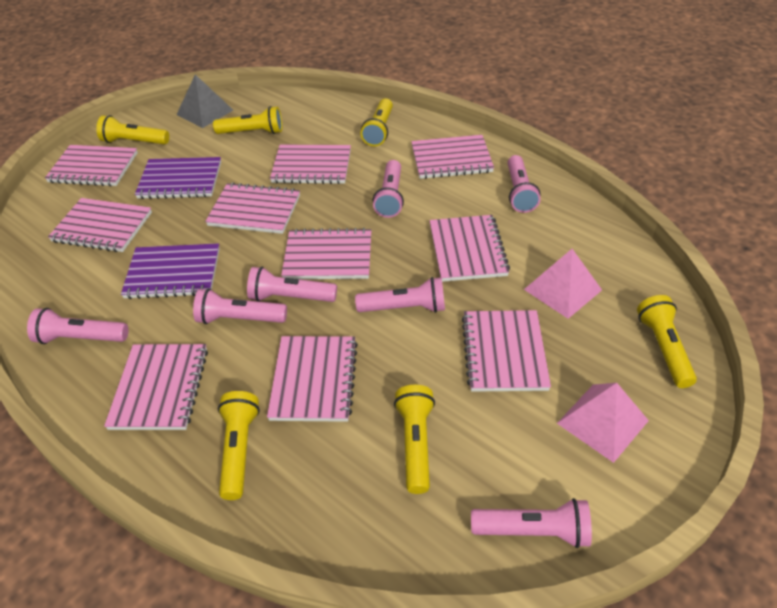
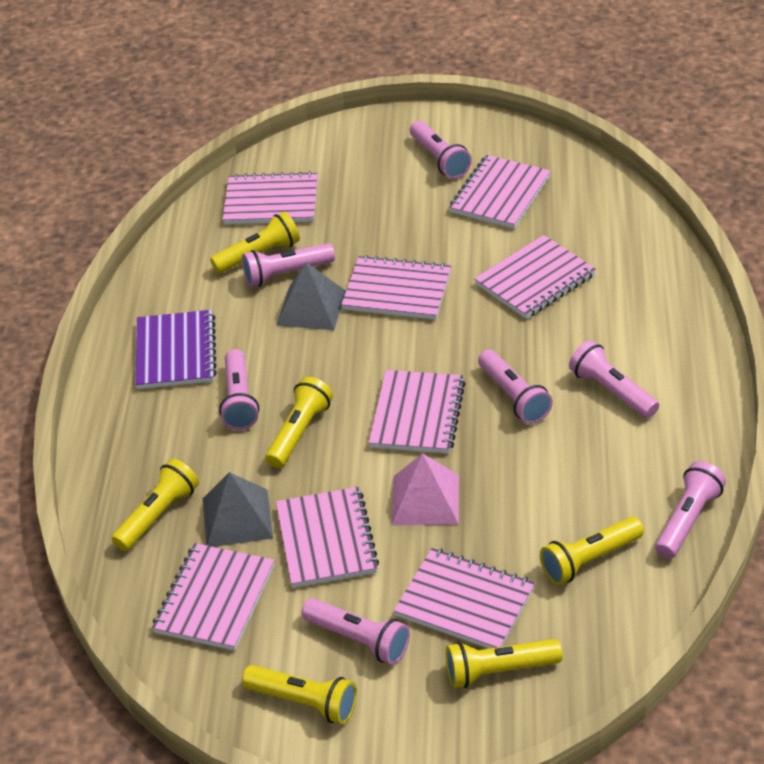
grey pyramid: 1 -> 2
pink notebook: 10 -> 8
pink pyramid: 2 -> 1
purple notebook: 2 -> 1

